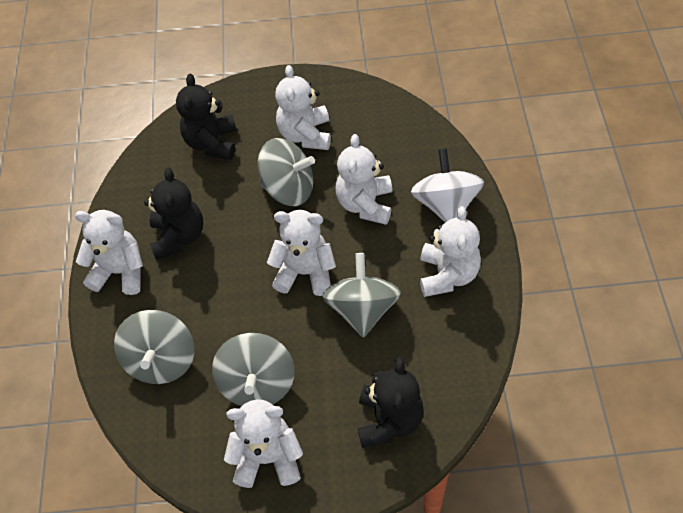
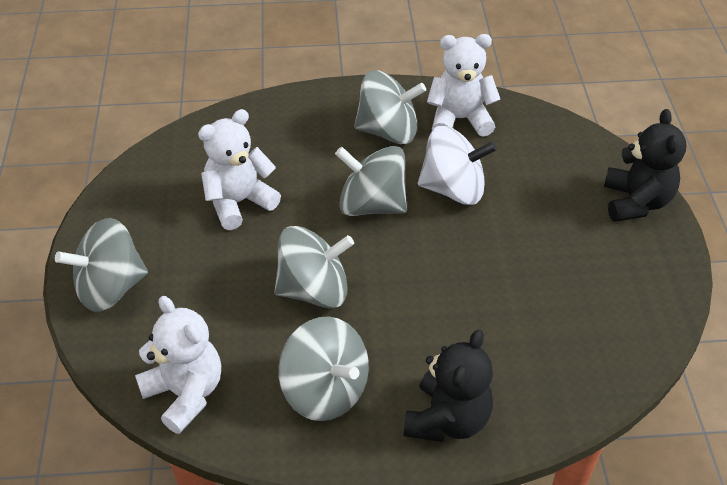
black teddy bear: 3 -> 2
grey spinning top: 4 -> 5
white teddy bear: 6 -> 3

